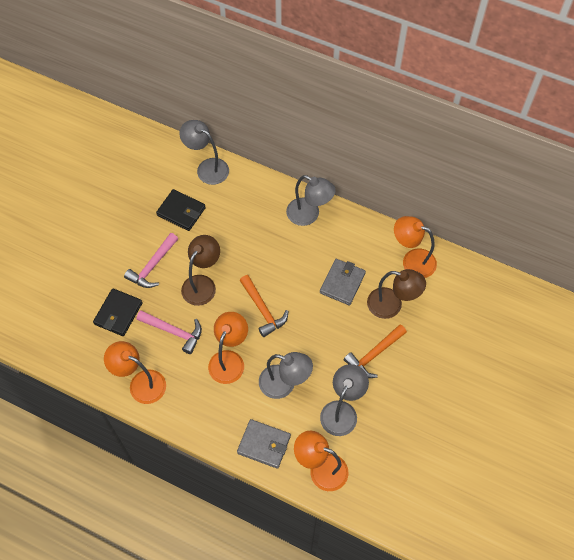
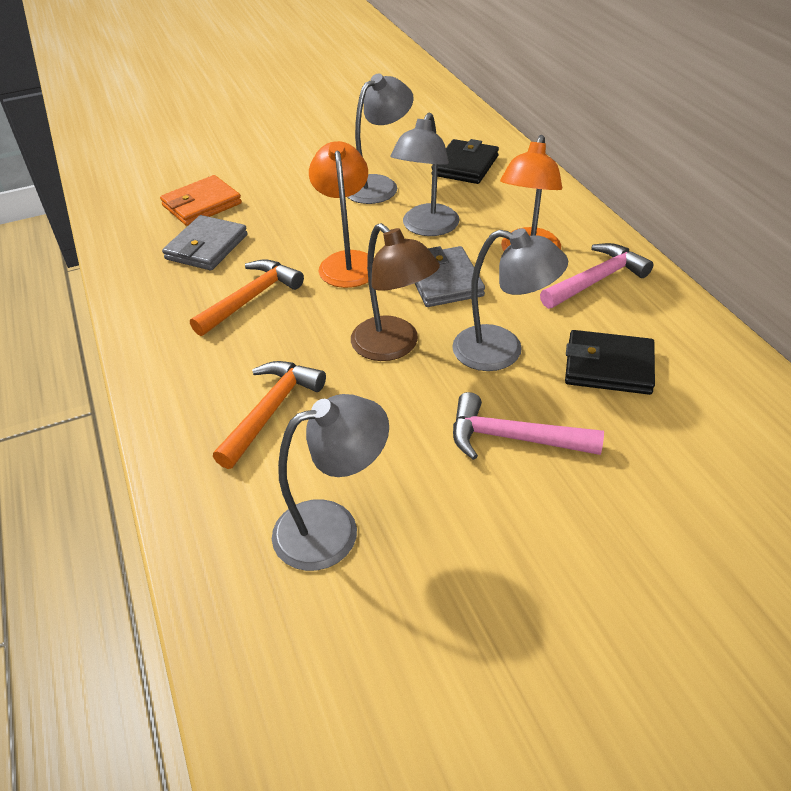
brown lamp: 2 -> 1
orange lamp: 4 -> 2
orange wallet: 0 -> 1

